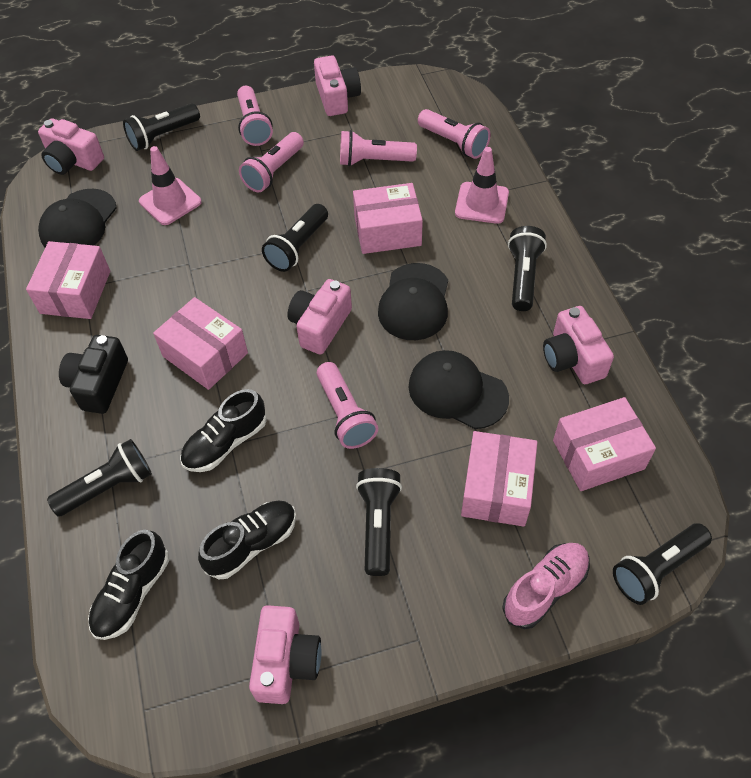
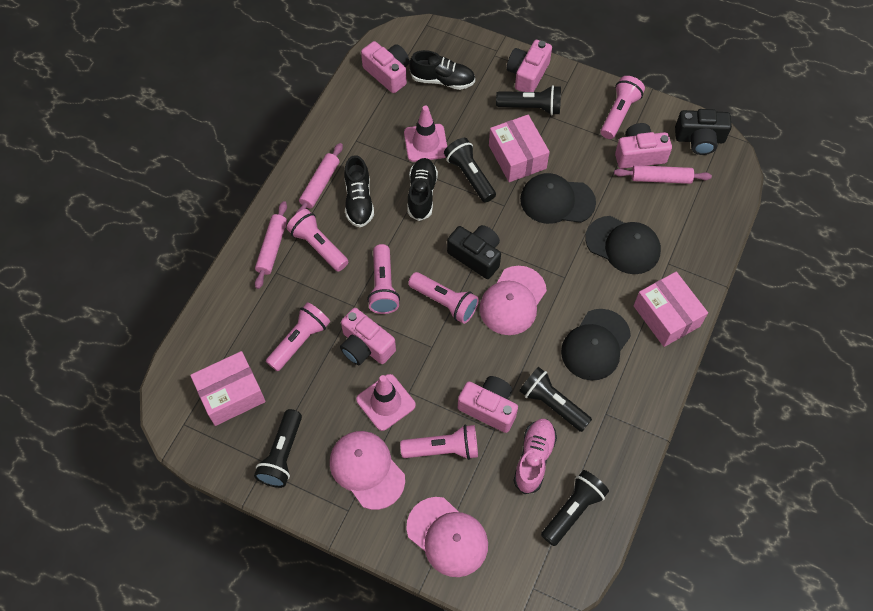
black camera: 1 -> 2
black flashlight: 6 -> 5
pink box: 5 -> 3
pink cap: 0 -> 3
pink flashlight: 5 -> 6
pink rolling pin: 0 -> 3

